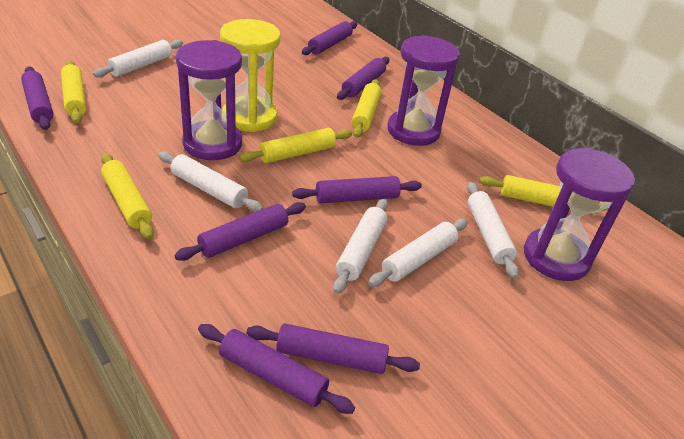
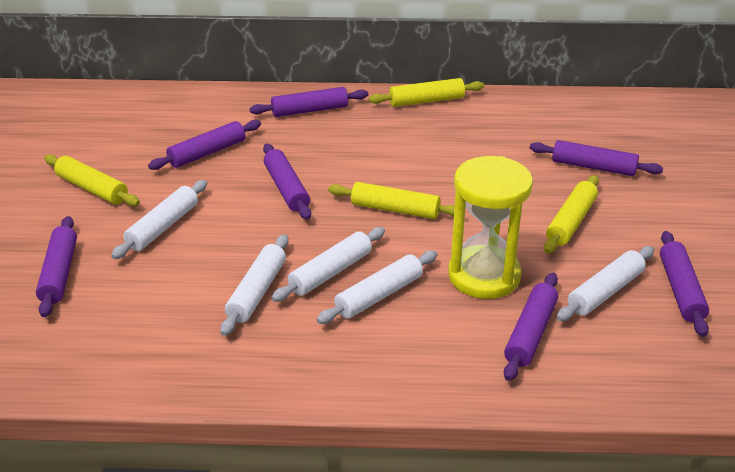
purple hourglass: 3 -> 0
yellow rolling pin: 5 -> 4

